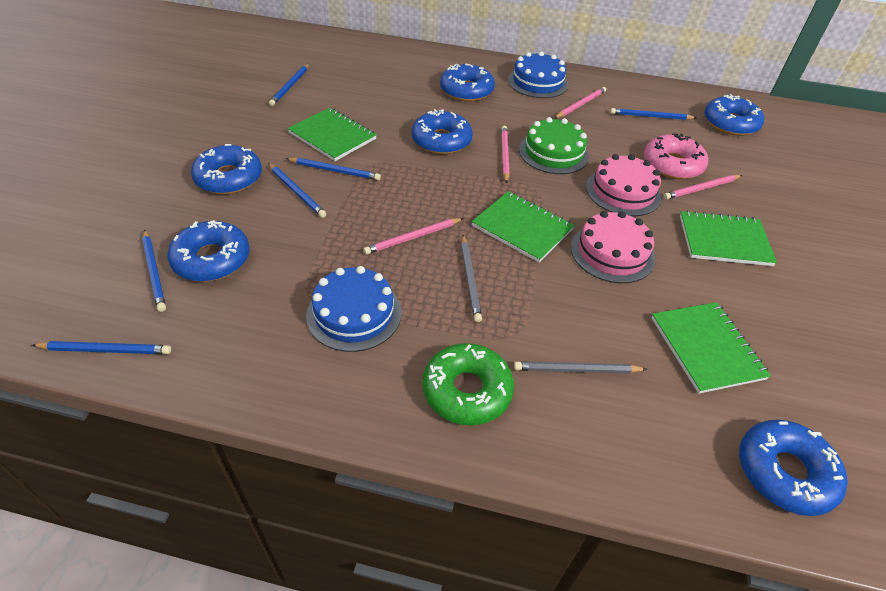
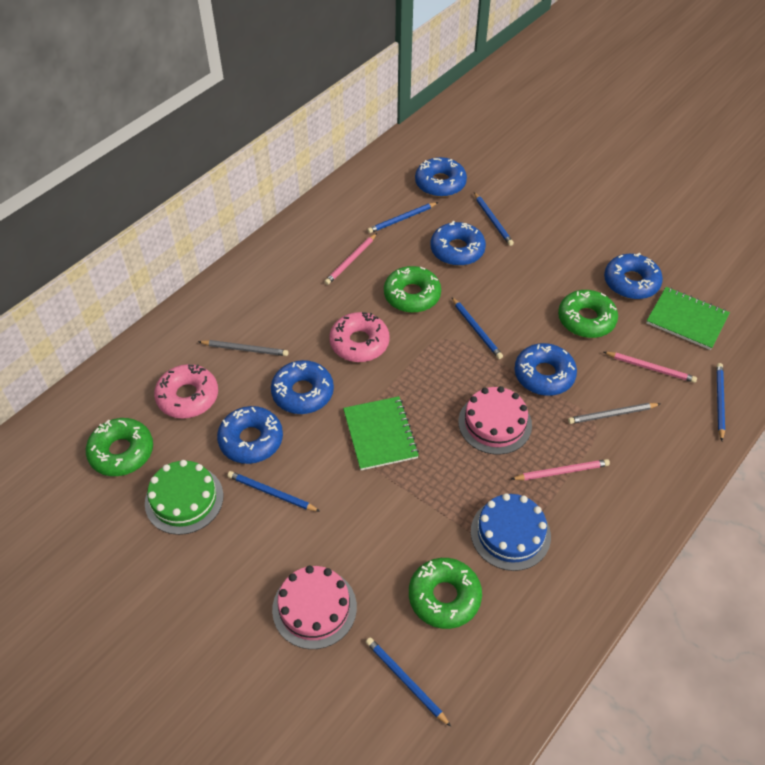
blue cake: 2 -> 1
green donut: 1 -> 4
green notebook: 4 -> 2
pink donut: 1 -> 2
pink pencil: 4 -> 3

